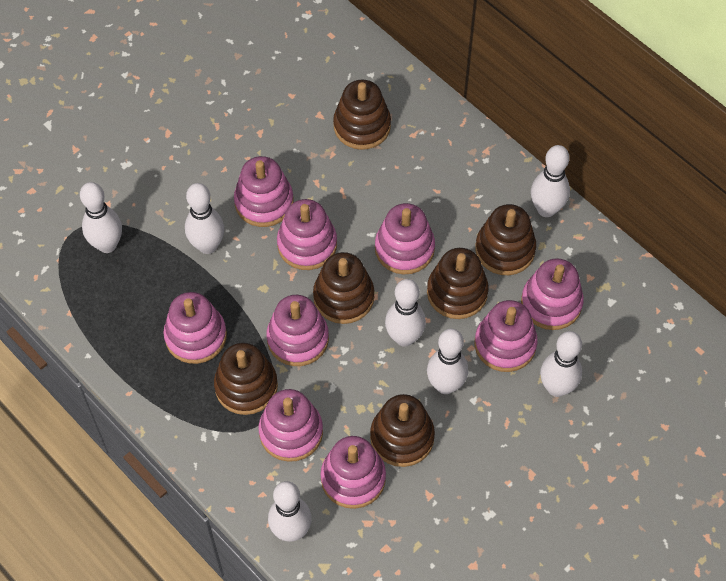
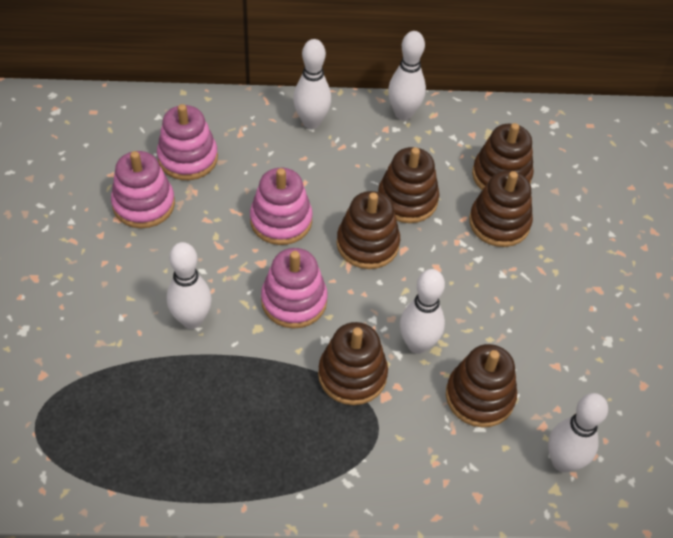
pink stacking toy: 9 -> 4
white bowling pin: 7 -> 5

